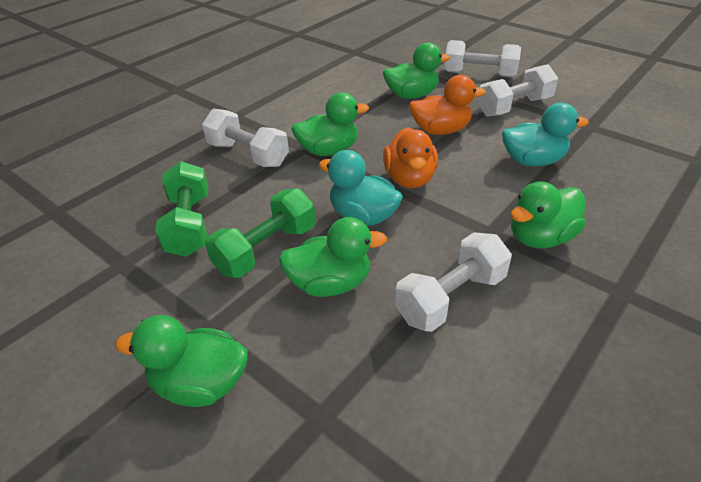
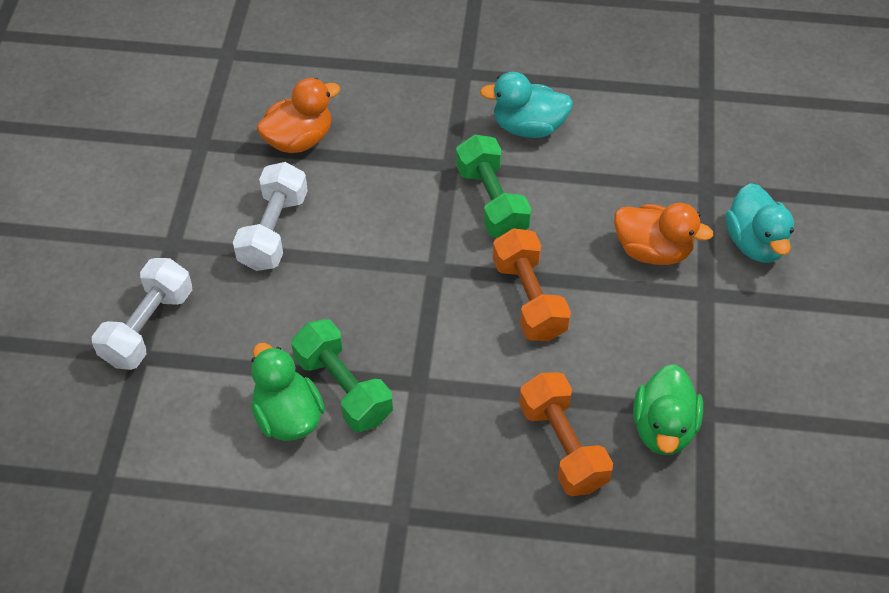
green duck: 5 -> 2
orange dumbbell: 0 -> 2
white dumbbell: 4 -> 2

